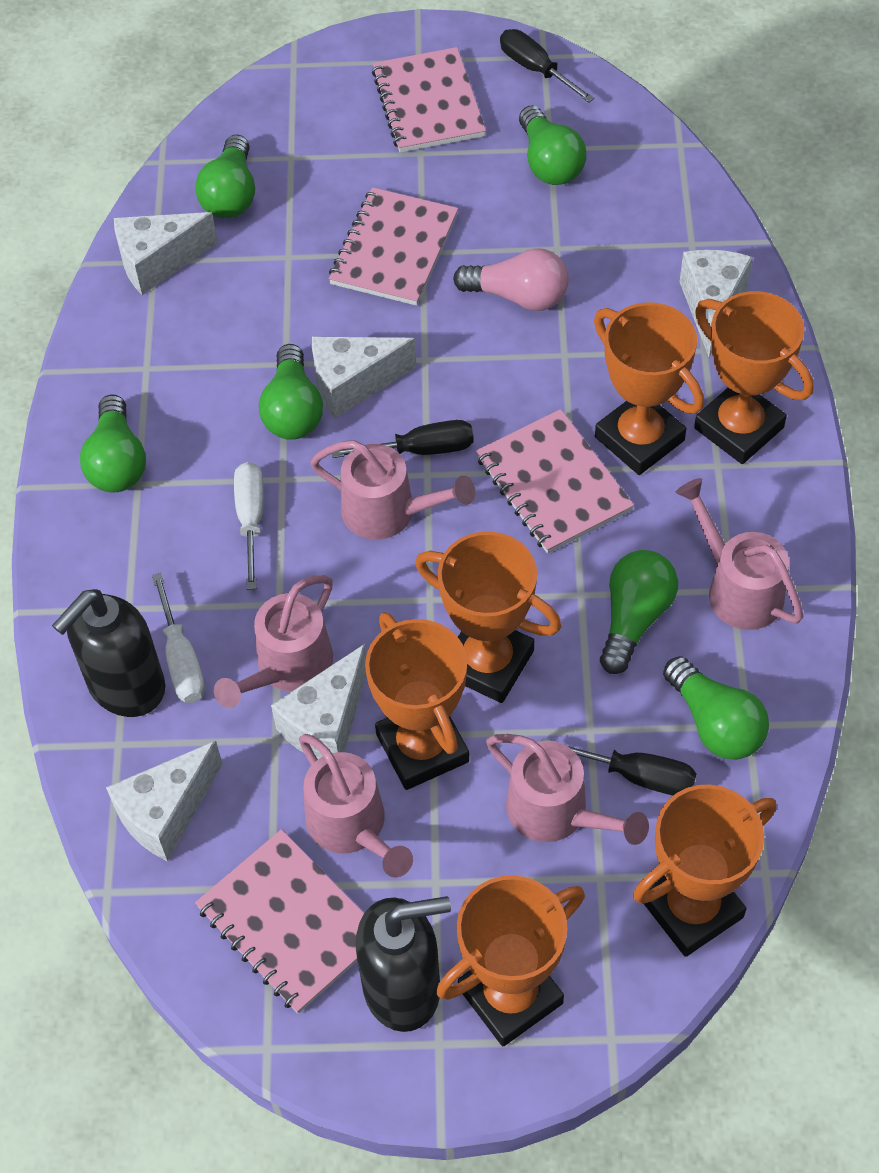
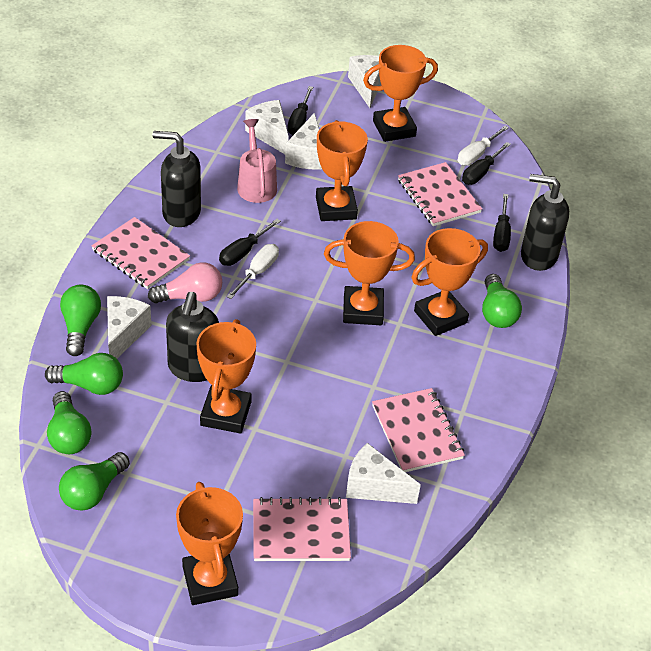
black screwdriver: 3 -> 4
black soap dispenser: 2 -> 3
green light bulb: 6 -> 5
pink watering can: 5 -> 1

